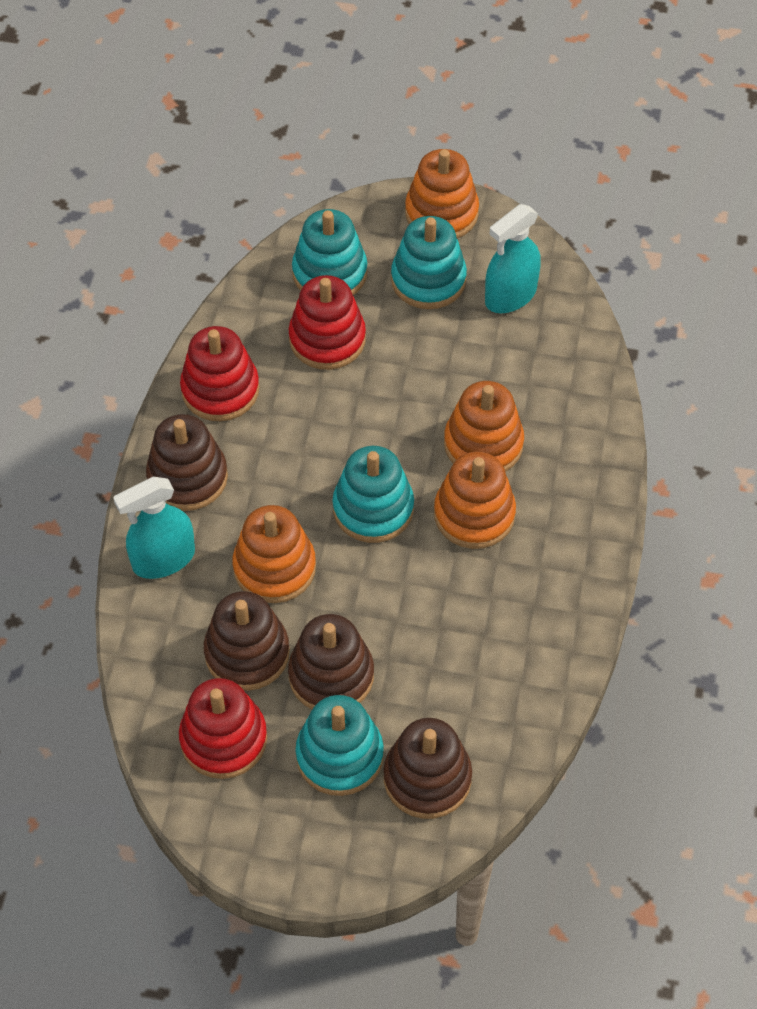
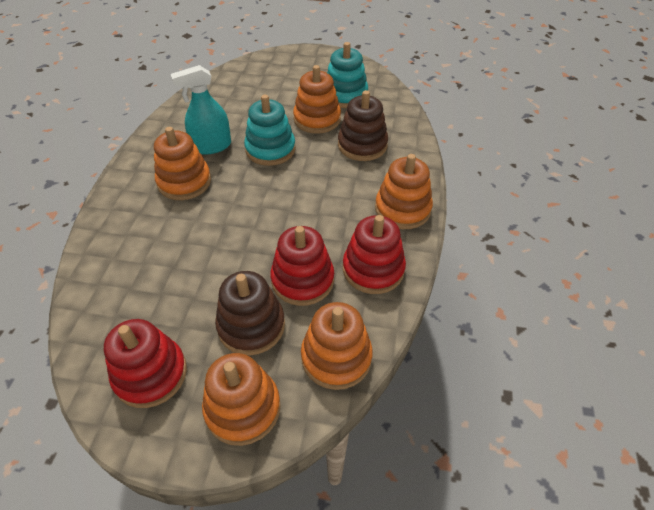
brown stacking toy: 4 -> 2
orange stacking toy: 4 -> 5
turquoise spray bottle: 2 -> 1
turquoise stacking toy: 4 -> 2

